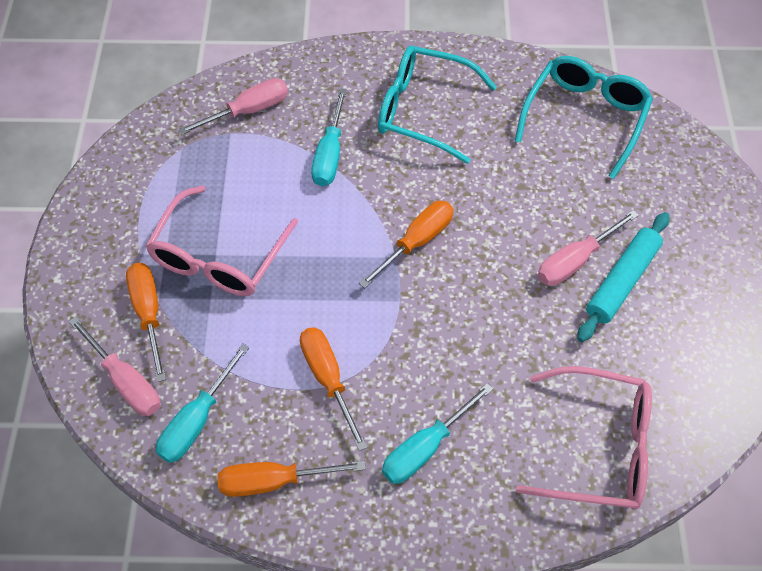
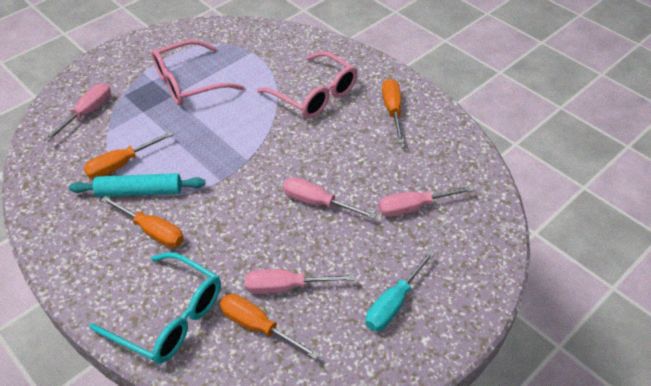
pink screwdriver: 3 -> 4
turquoise glasses: 2 -> 1
turquoise screwdriver: 3 -> 1

